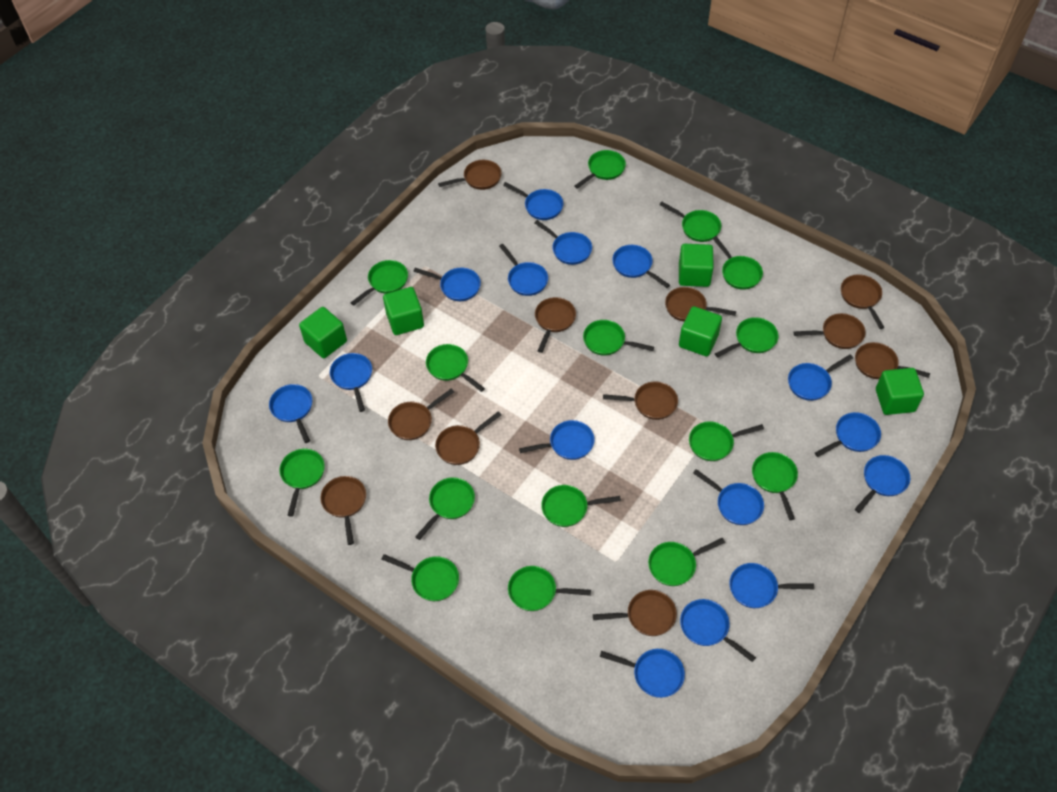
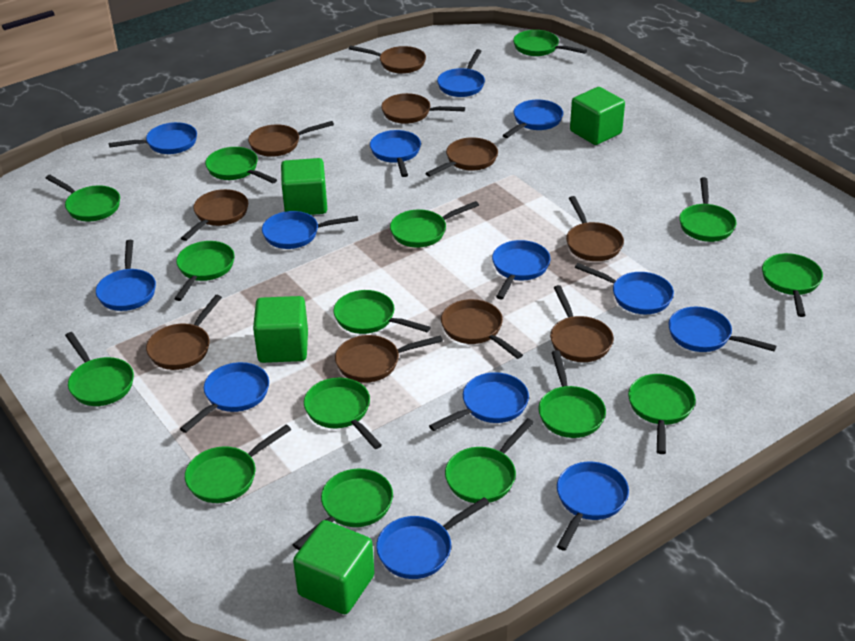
blue pan: 15 -> 13
brown pan: 11 -> 10
green cube: 5 -> 4

